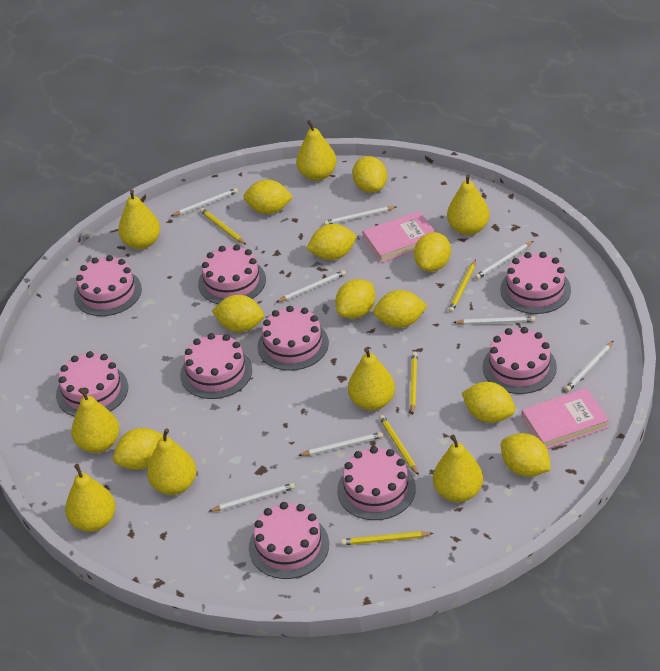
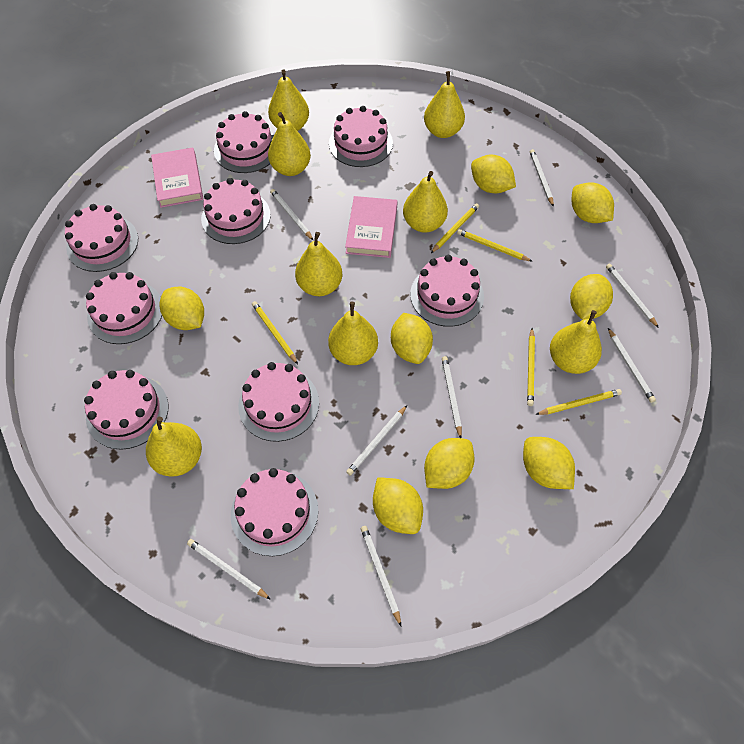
yellow lemon: 10 -> 8

